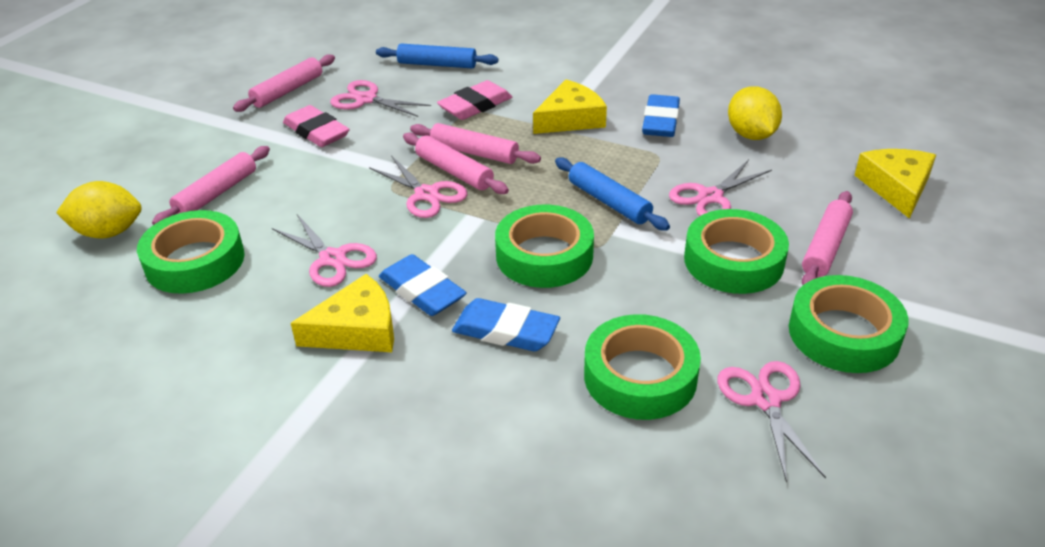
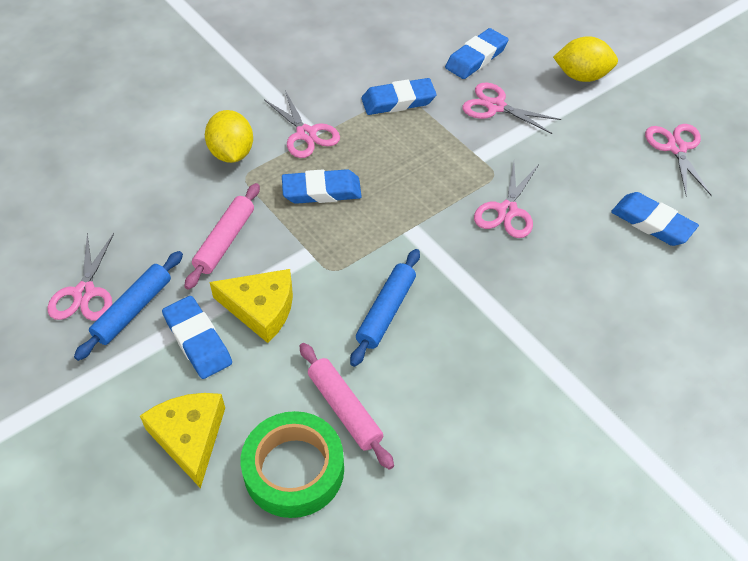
blue eraser: 3 -> 5
green tape: 5 -> 1
pink eraser: 2 -> 0
pink rolling pin: 5 -> 2
yellow cheese: 3 -> 2

